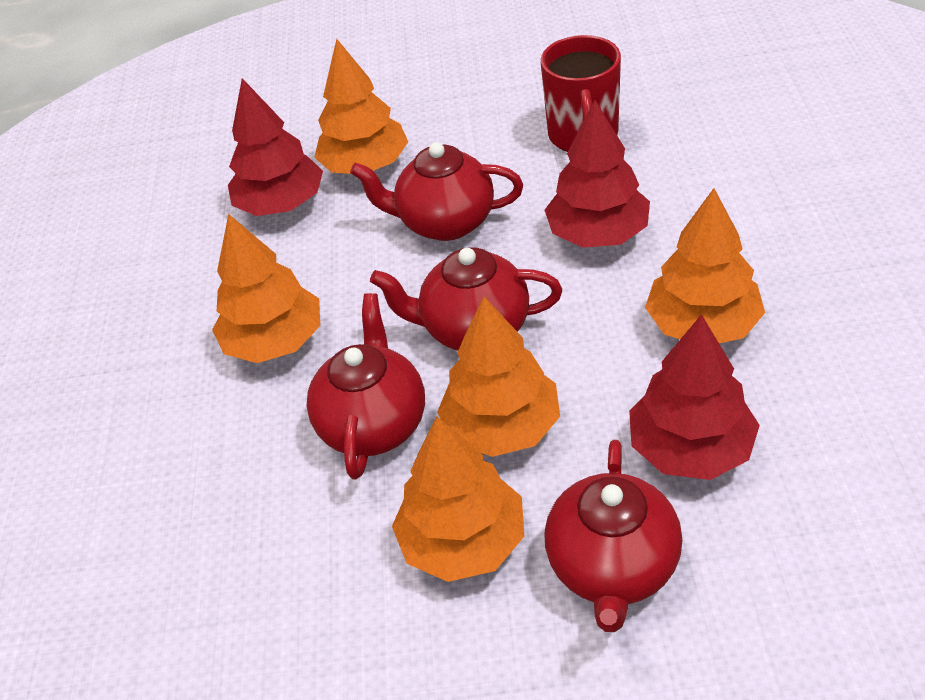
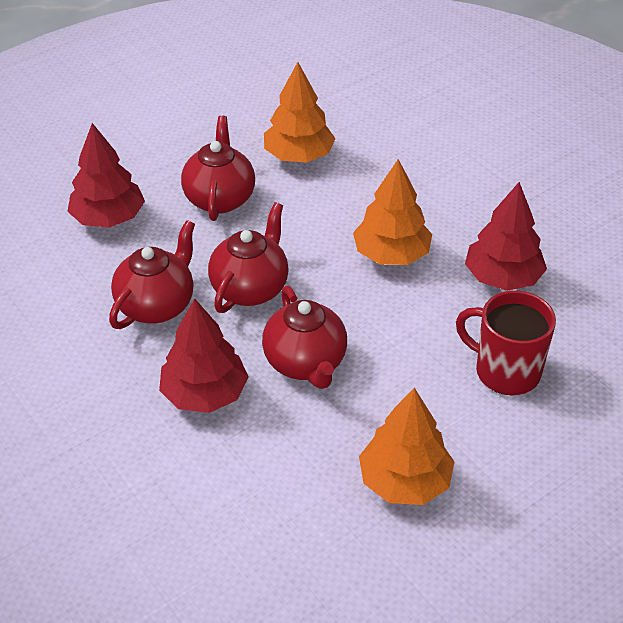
orange tree: 5 -> 3

